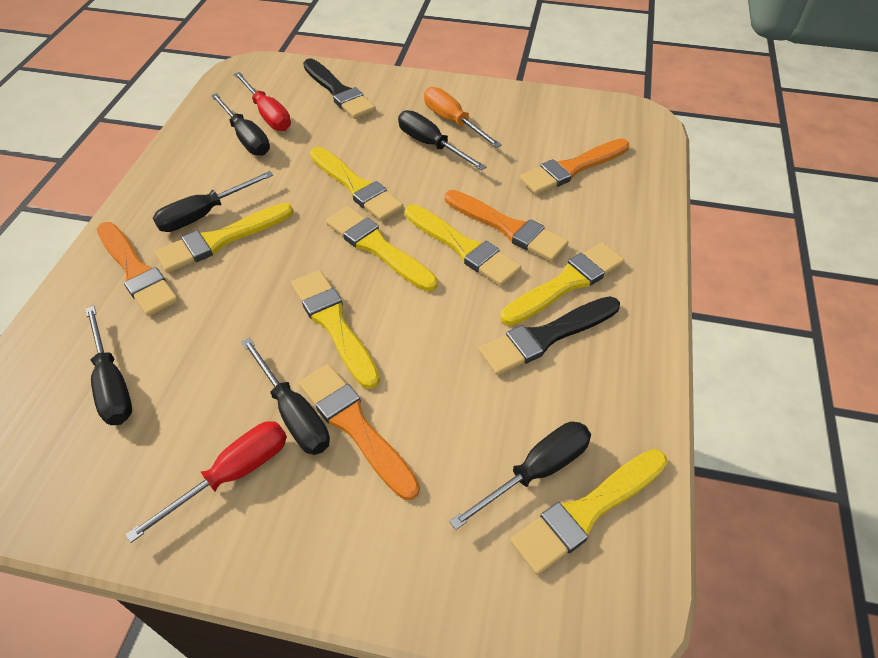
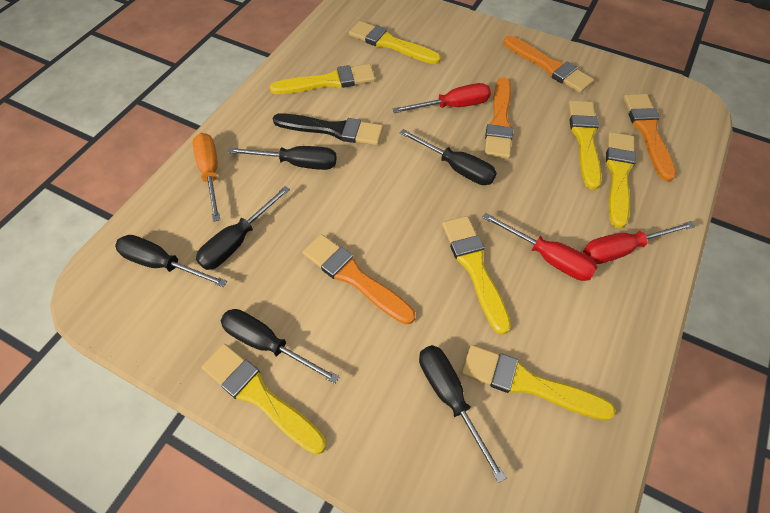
black brush: 2 -> 1
red screwdriver: 2 -> 3

